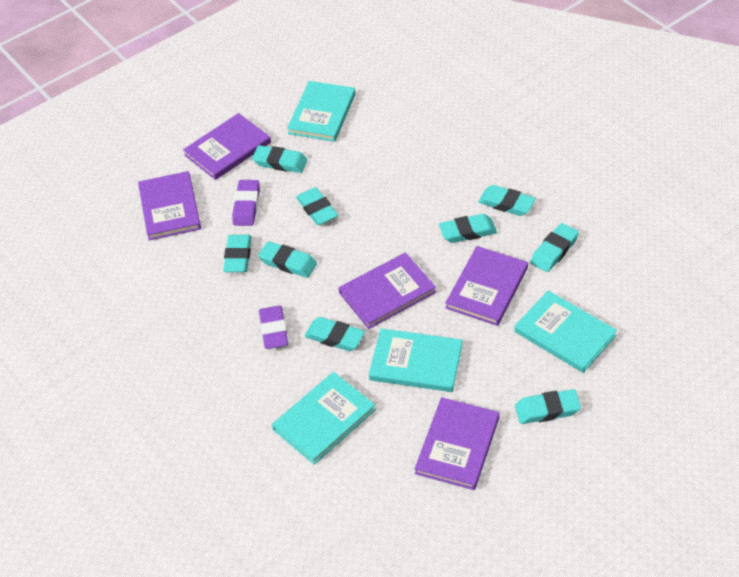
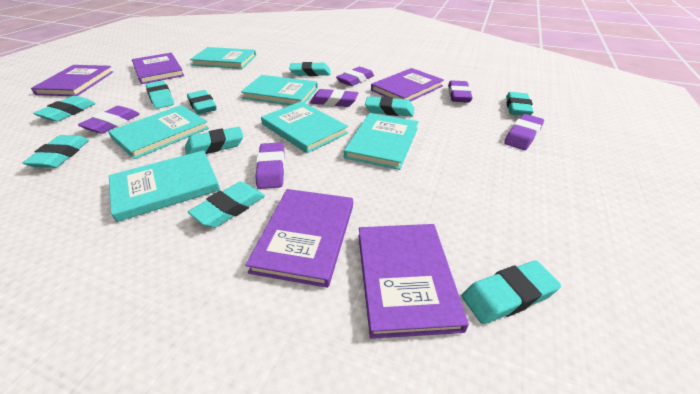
purple eraser: 2 -> 6
turquoise book: 4 -> 6
turquoise eraser: 9 -> 10

